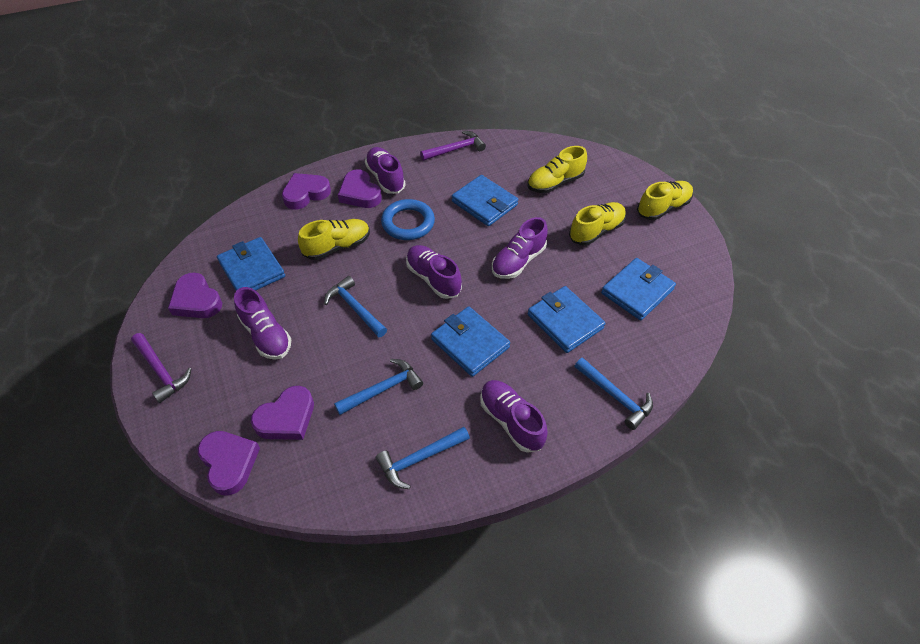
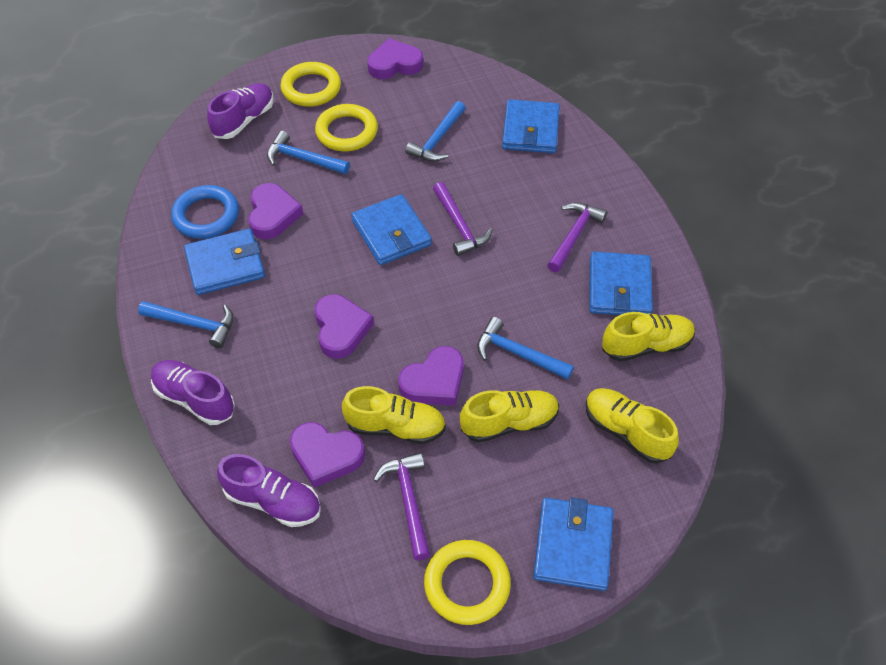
purple hammer: 2 -> 3
purple shoe: 5 -> 3
yellow ring: 0 -> 3

